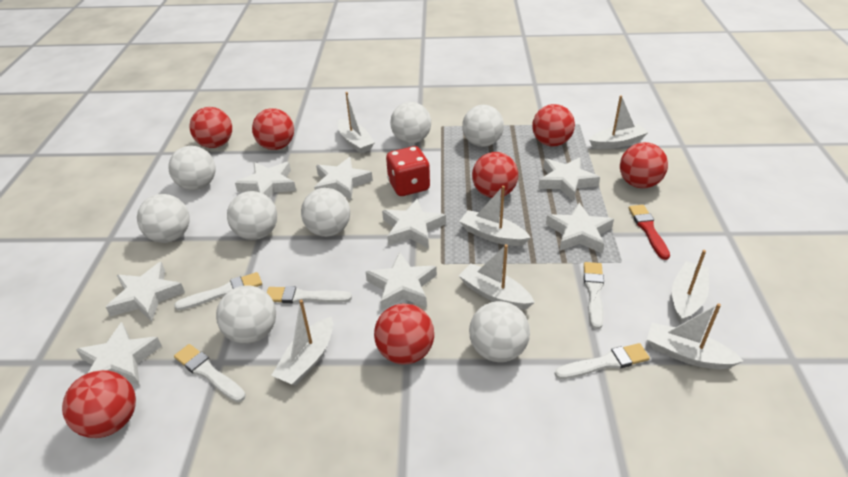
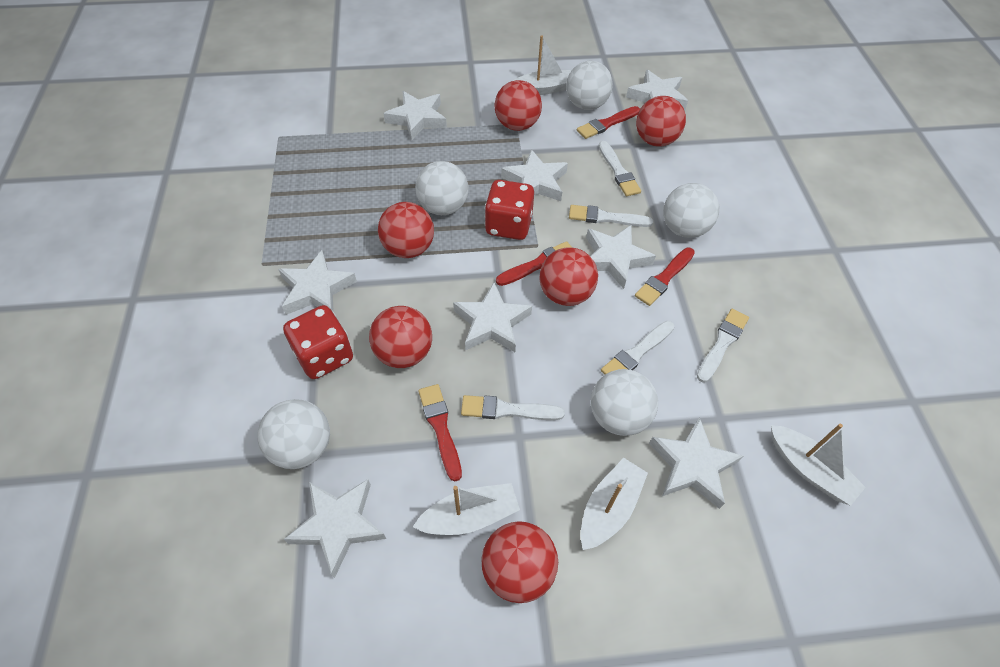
red ball: 7 -> 6
red brush: 1 -> 4
red dice: 1 -> 2
white ball: 8 -> 5
white boat: 7 -> 4

